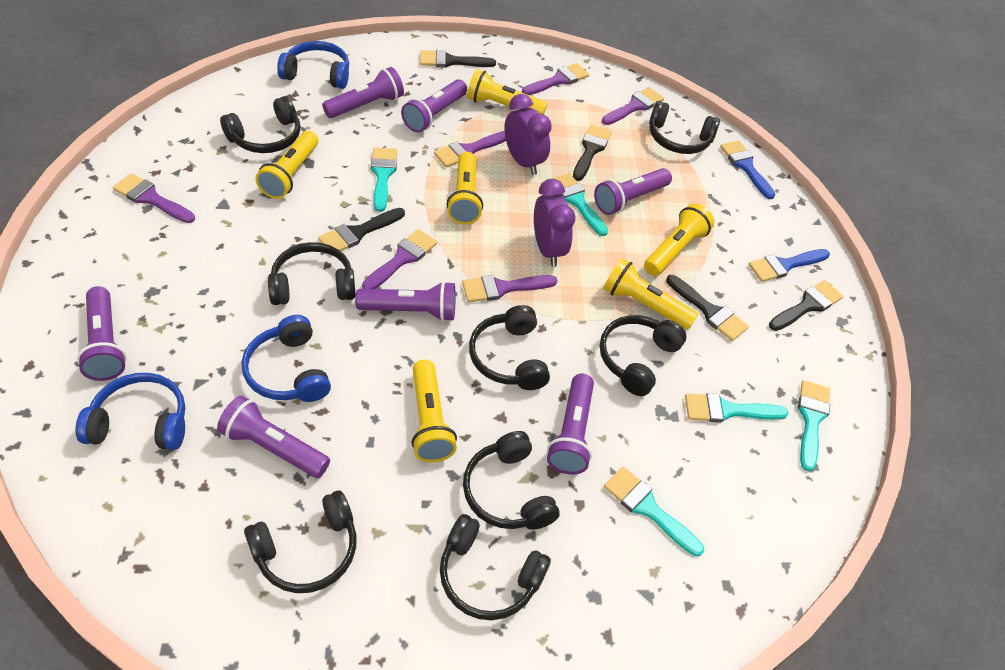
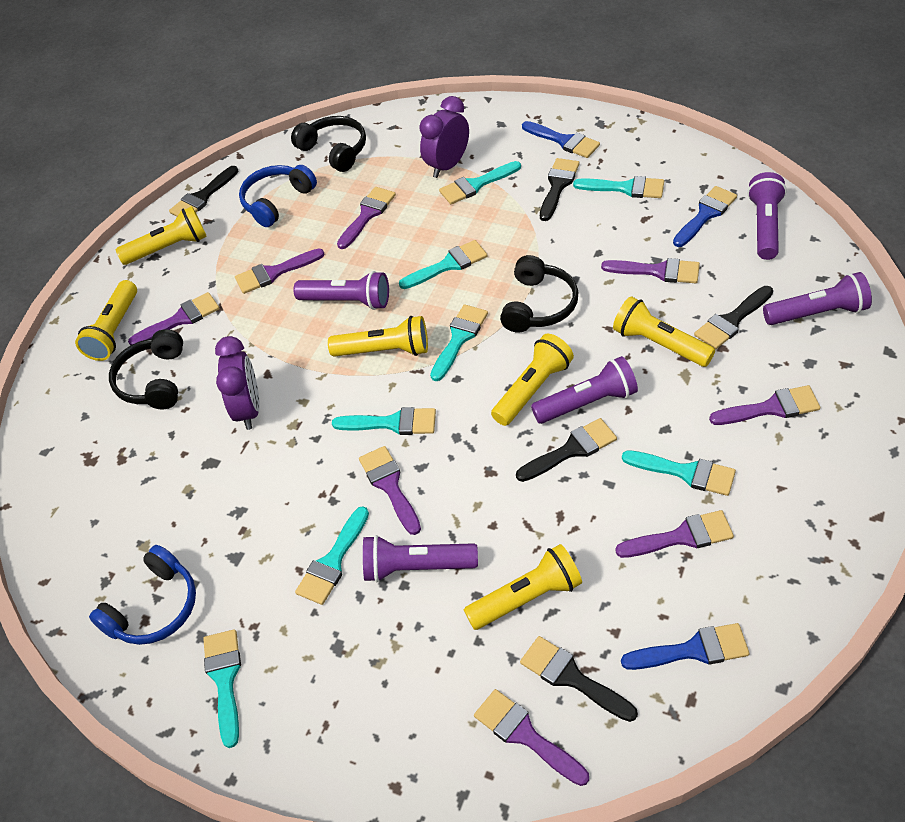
black headphones: 8 -> 3
blue brush: 2 -> 3
blue headphones: 3 -> 2
purple brush: 6 -> 8
purple flashlight: 7 -> 5
turquoise brush: 5 -> 8

